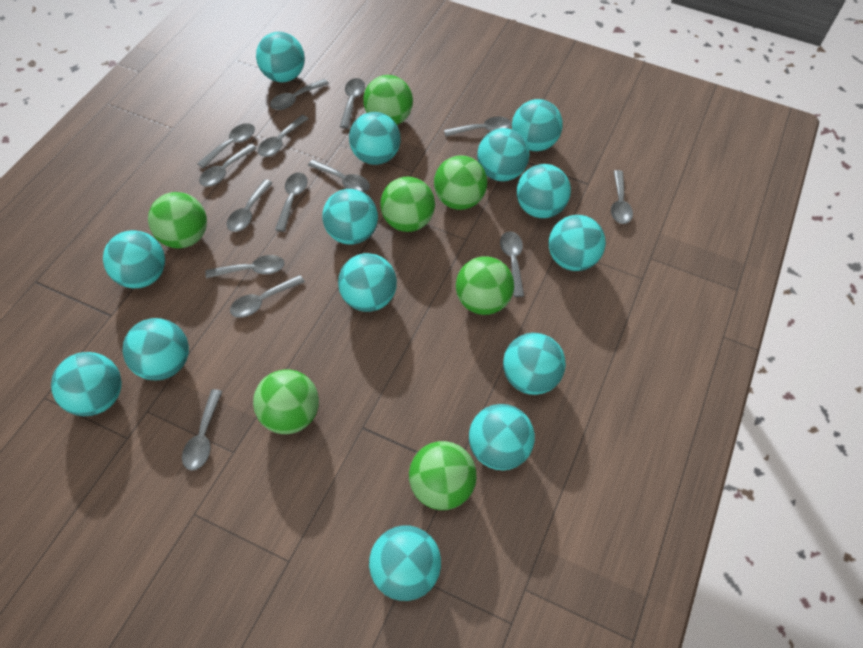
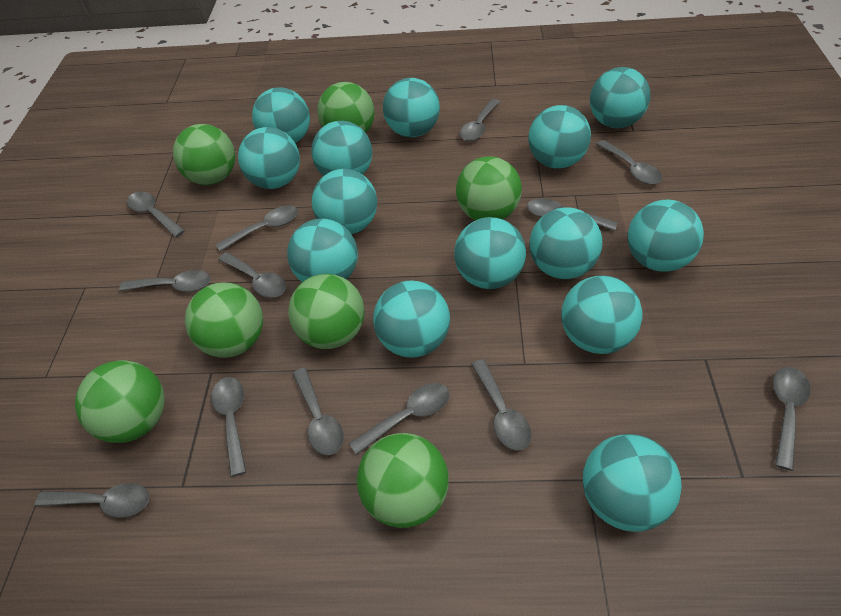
grey spoon: 14 -> 13

